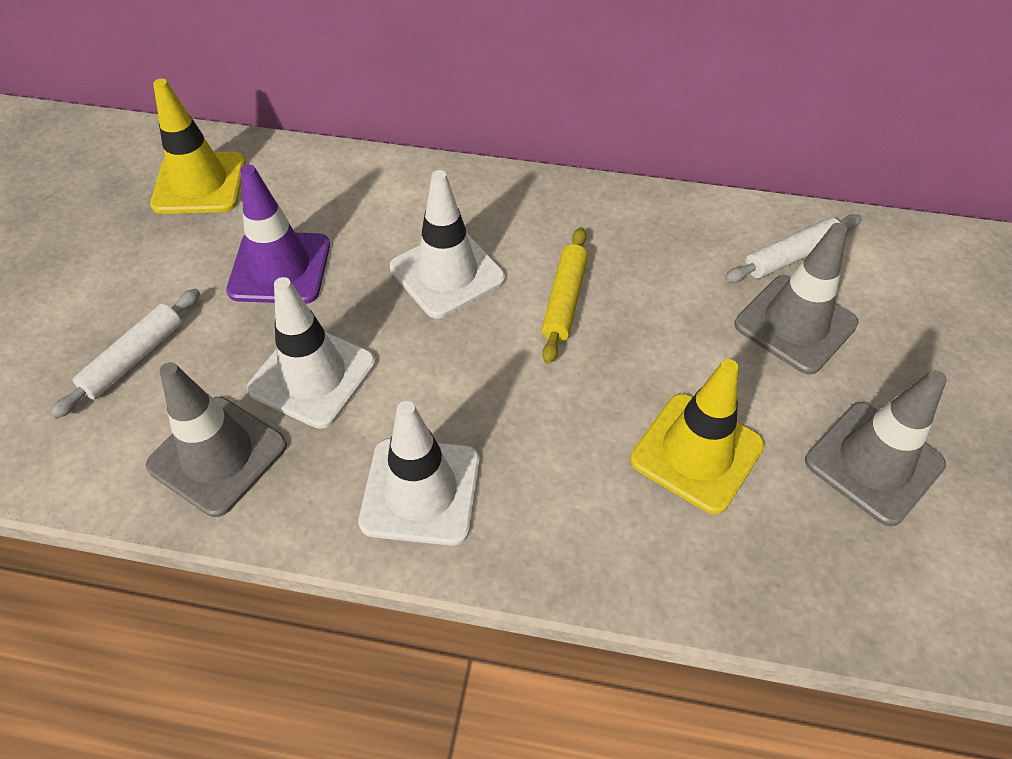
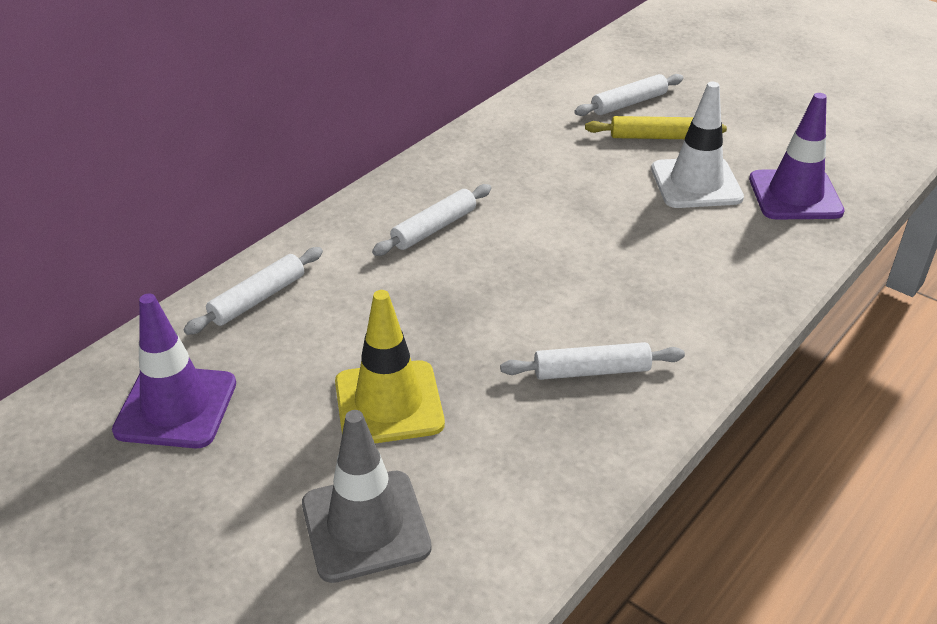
grey traffic cone: 3 -> 1
purple traffic cone: 1 -> 2
white rolling pin: 2 -> 4
white traffic cone: 3 -> 1
yellow traffic cone: 2 -> 1

